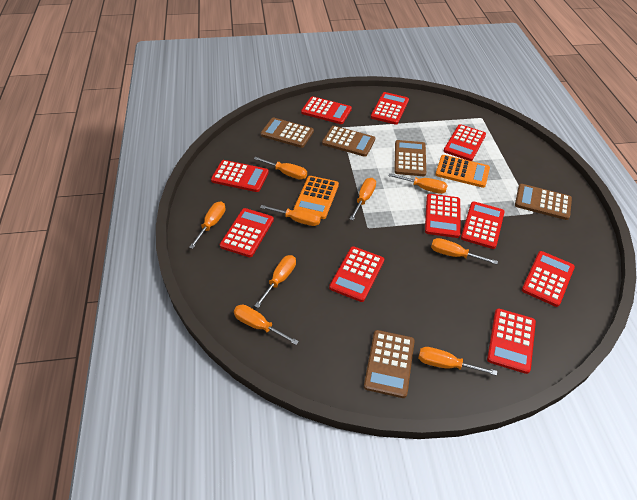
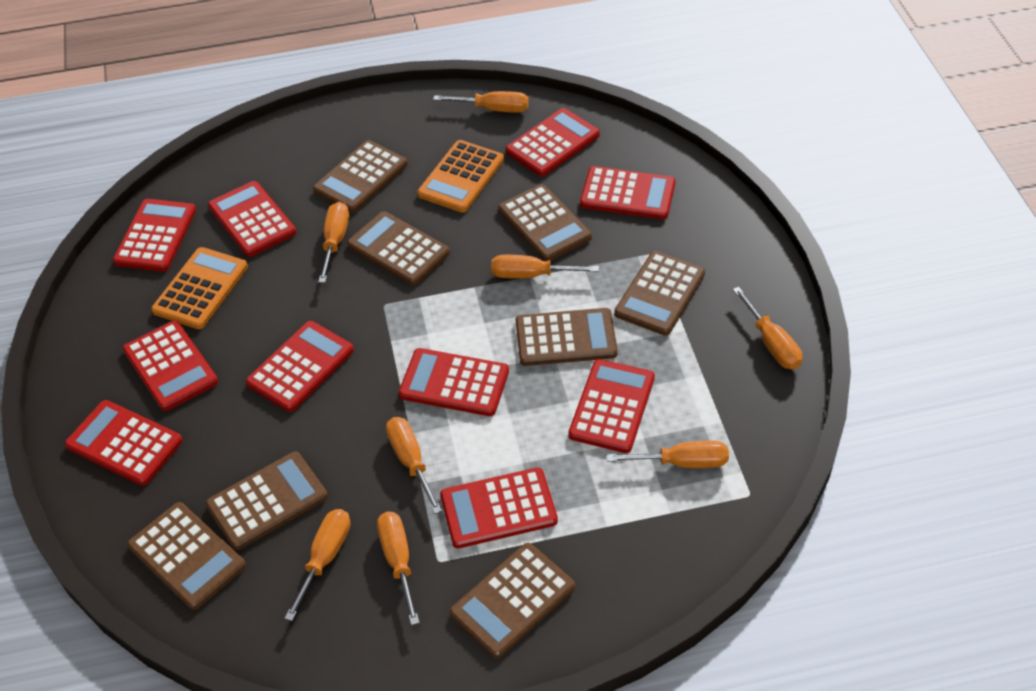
brown calculator: 5 -> 8
orange screwdriver: 9 -> 8

